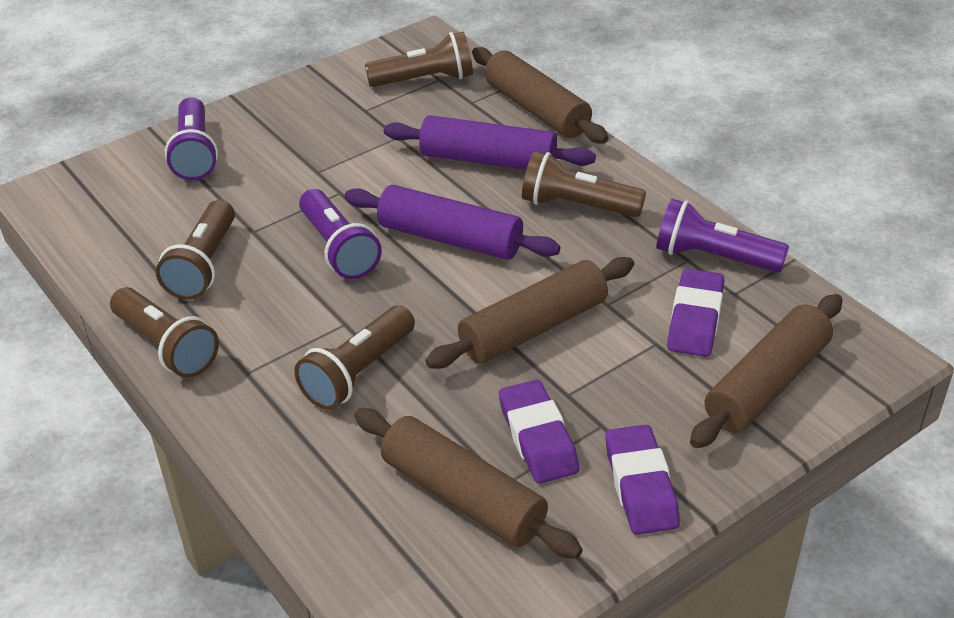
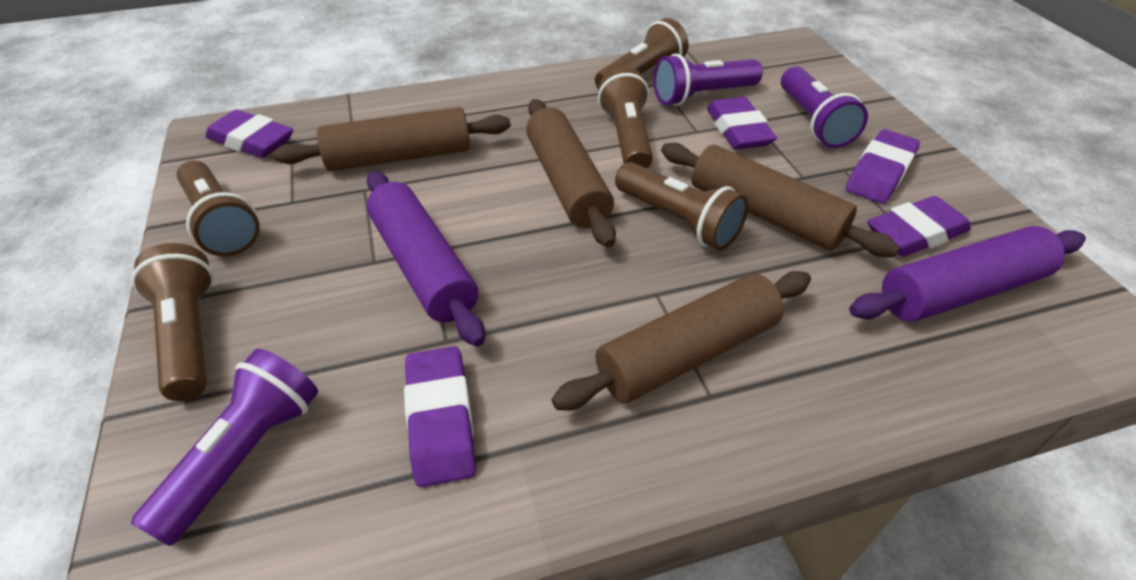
purple eraser: 3 -> 5

